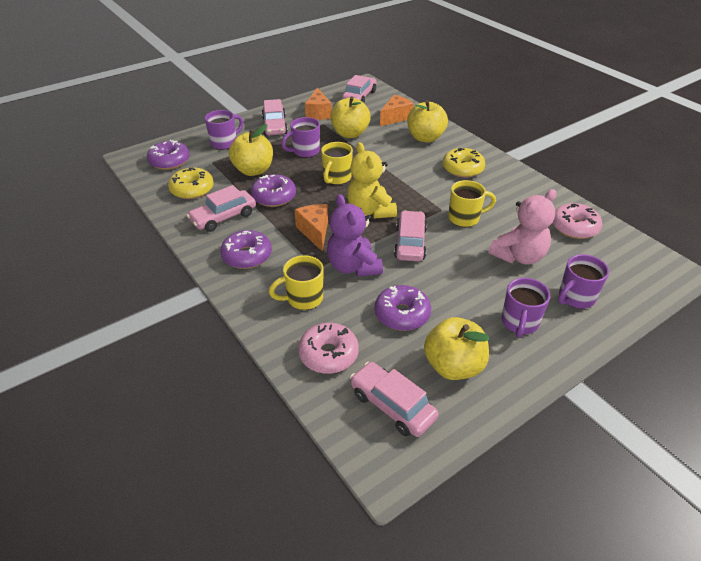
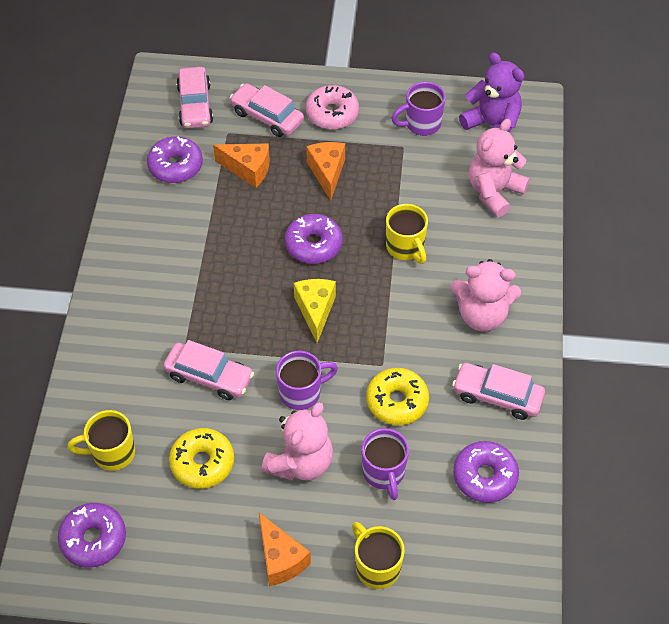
pink car: 5 -> 4
pink donut: 2 -> 1
pink teddy bear: 1 -> 3
purple mug: 4 -> 3
yellow apple: 4 -> 0
yellow cheese: 0 -> 1
yellow teddy bear: 1 -> 0

